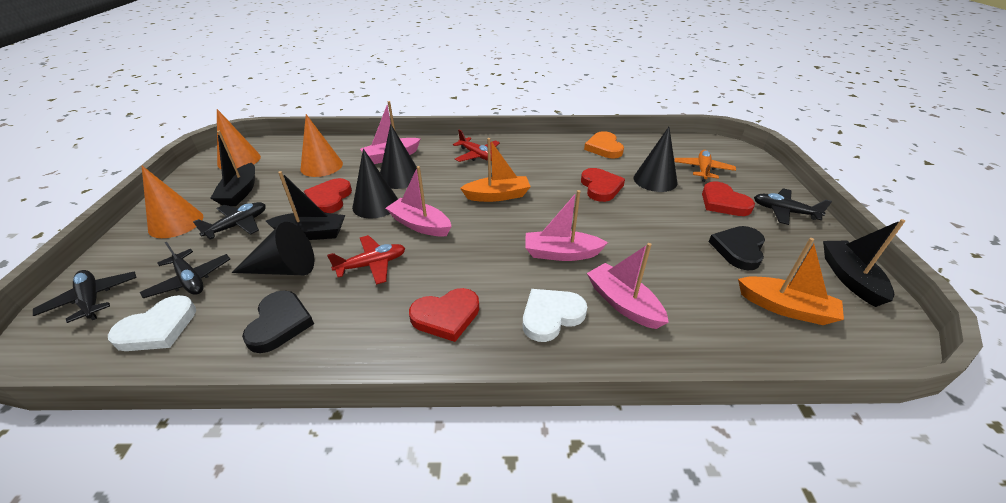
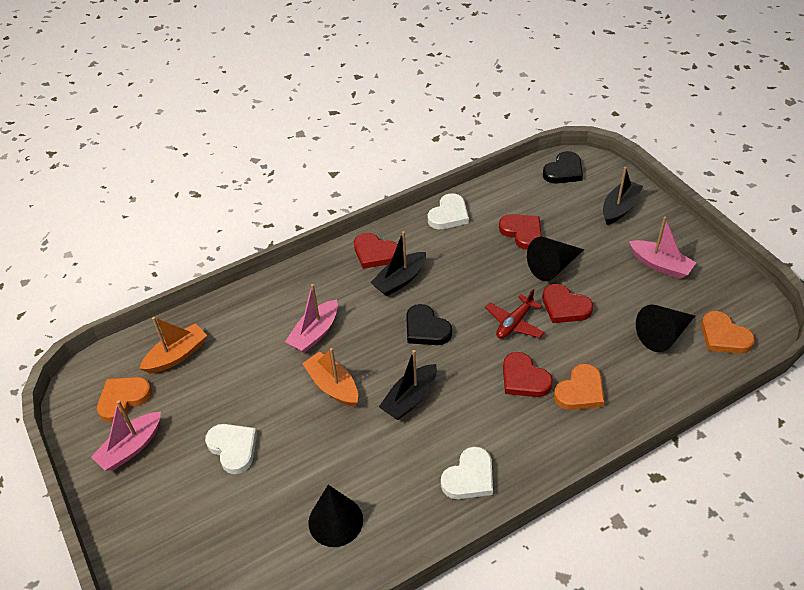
black cone: 4 -> 3
black plane: 4 -> 0
orange cone: 3 -> 0
orange heart: 1 -> 3
orange plane: 1 -> 0
pink boat: 4 -> 3
red plane: 2 -> 1
white heart: 2 -> 3

